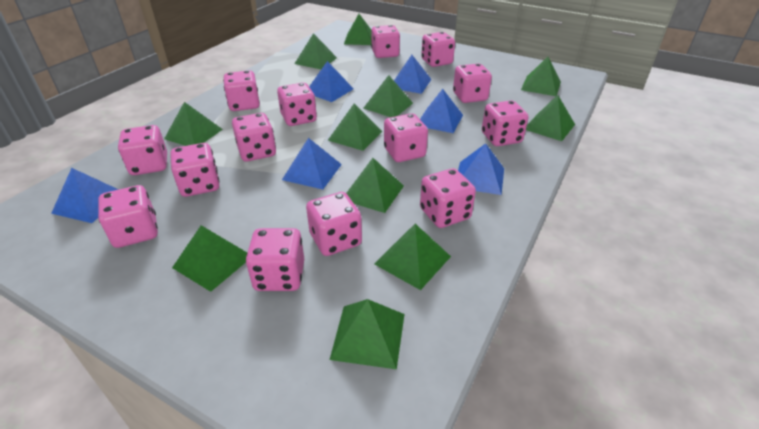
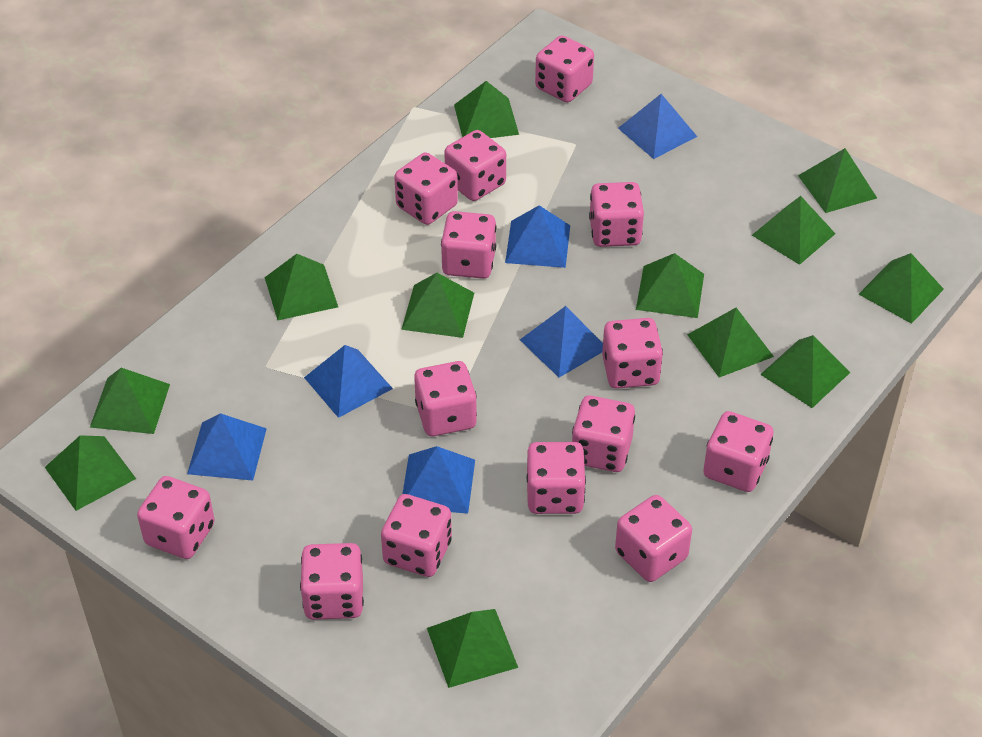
green pyramid: 11 -> 12

